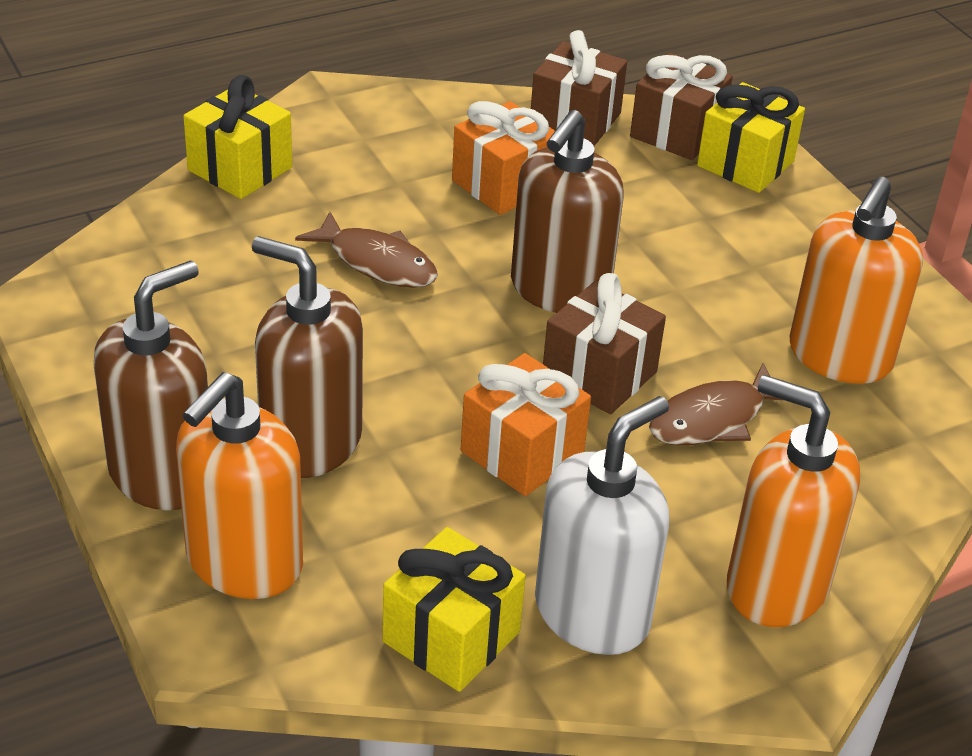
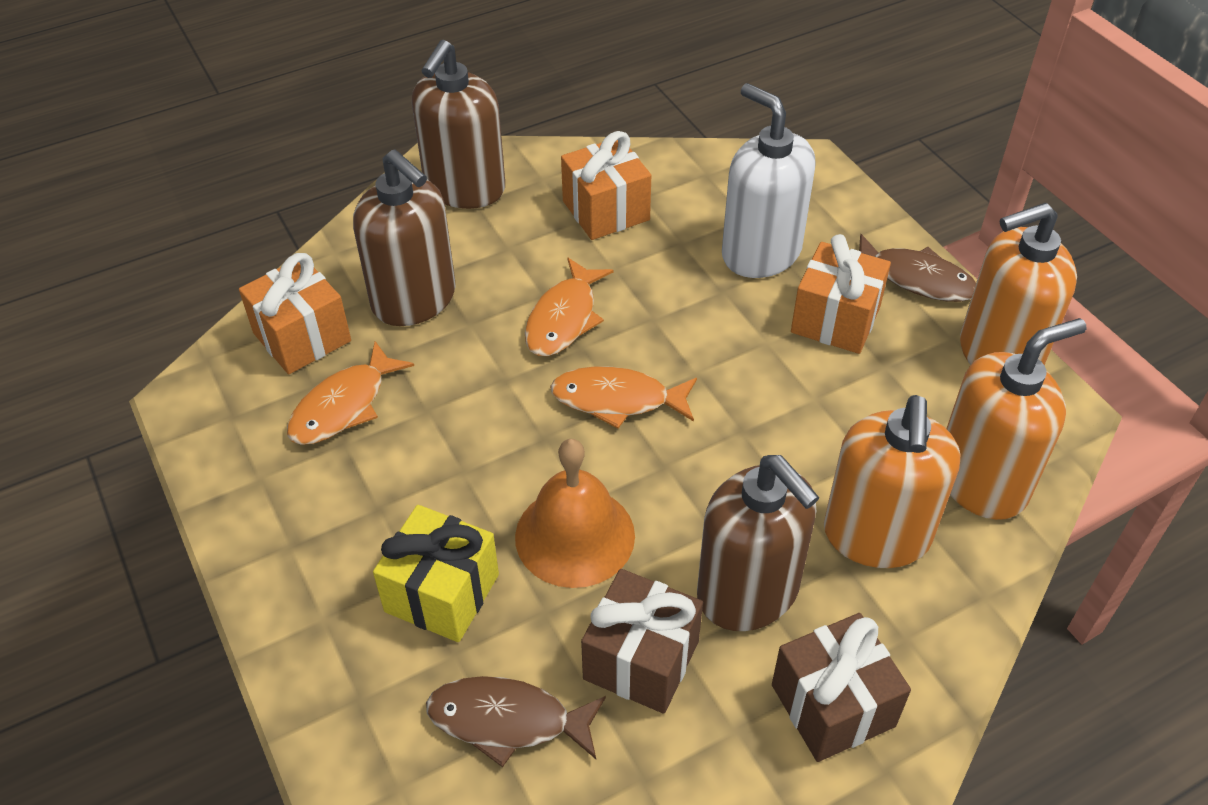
brown gift: 3 -> 2
orange bell: 0 -> 1
orange fish: 0 -> 3
orange gift: 2 -> 3
yellow gift: 3 -> 1

